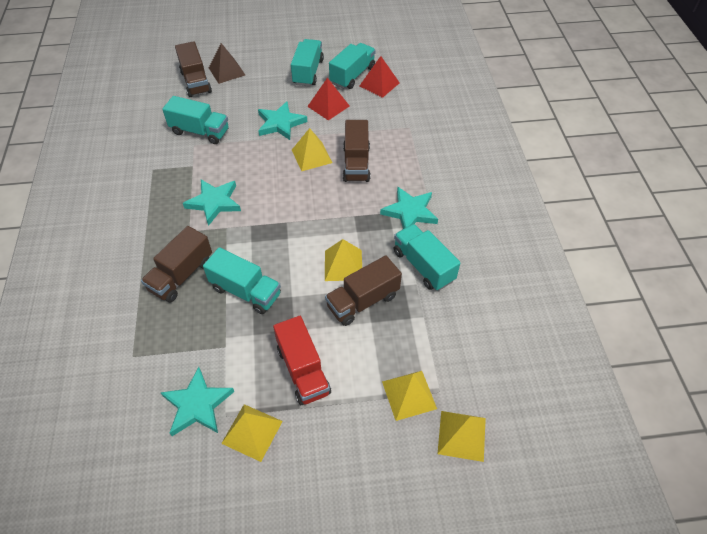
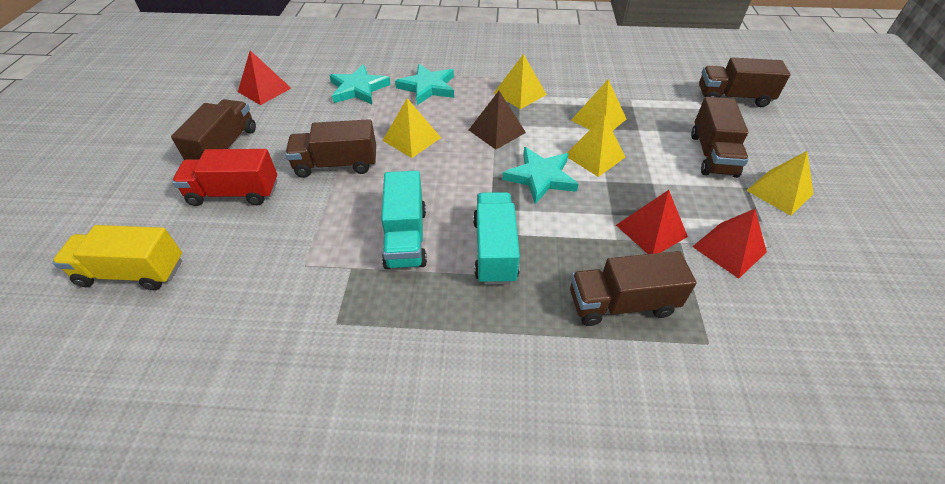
brown truck: 4 -> 5
red pyramid: 2 -> 3
turquoise star: 4 -> 3
turquoise truck: 5 -> 2
yellow truck: 0 -> 1

